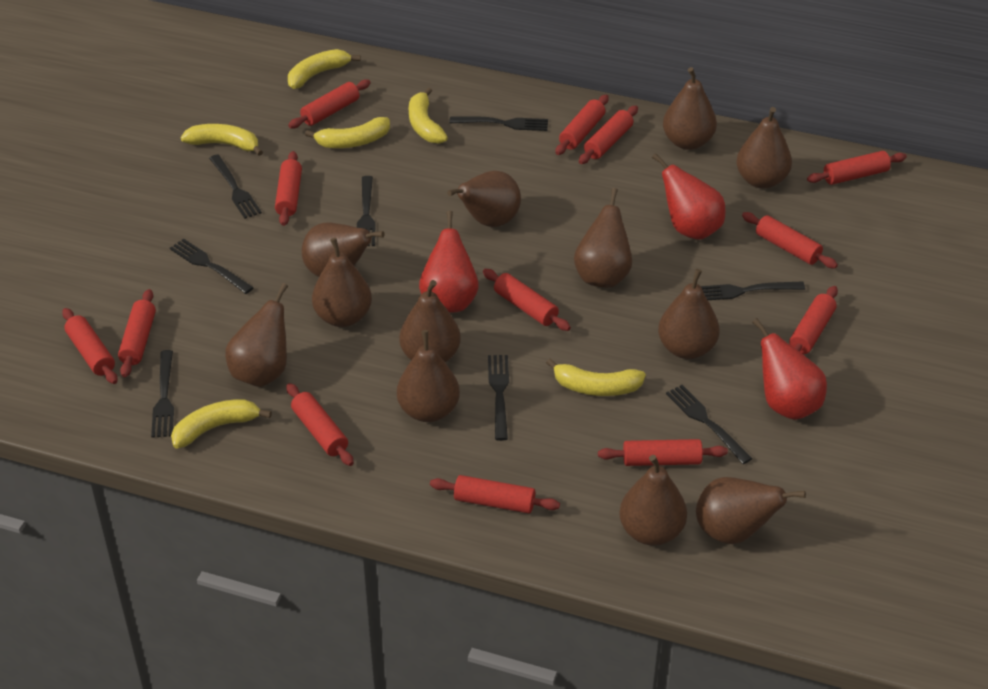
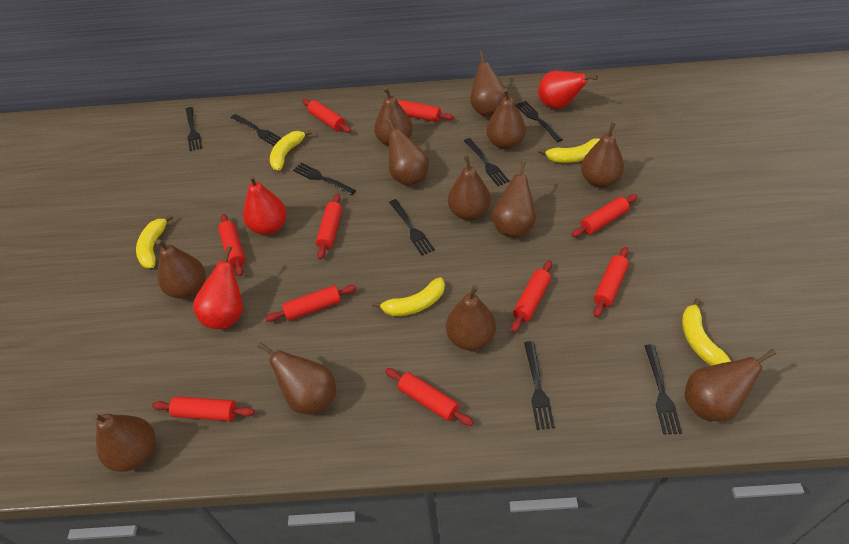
red rolling pin: 13 -> 10
yellow banana: 6 -> 5

